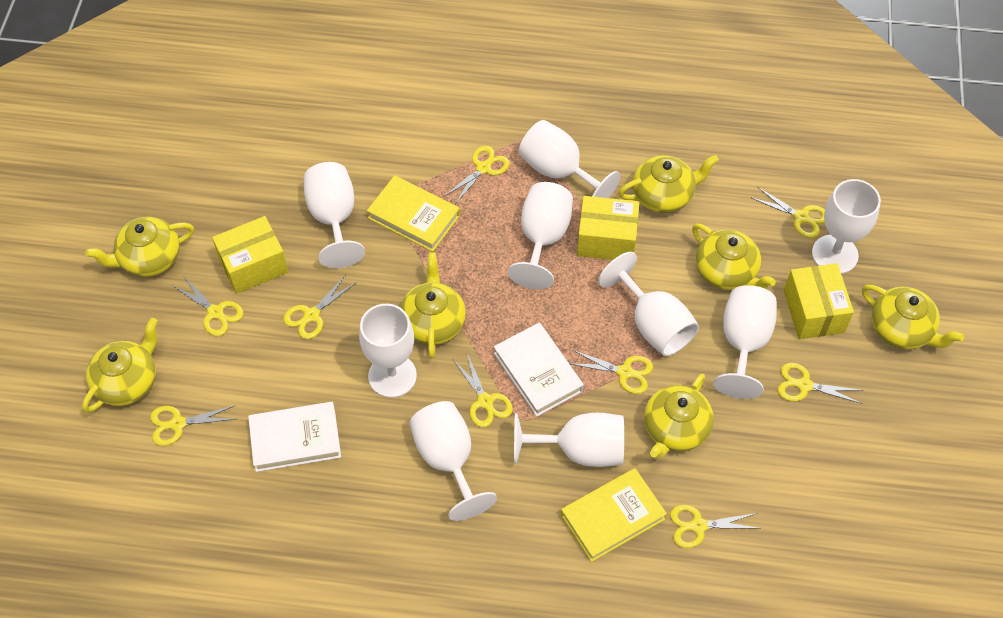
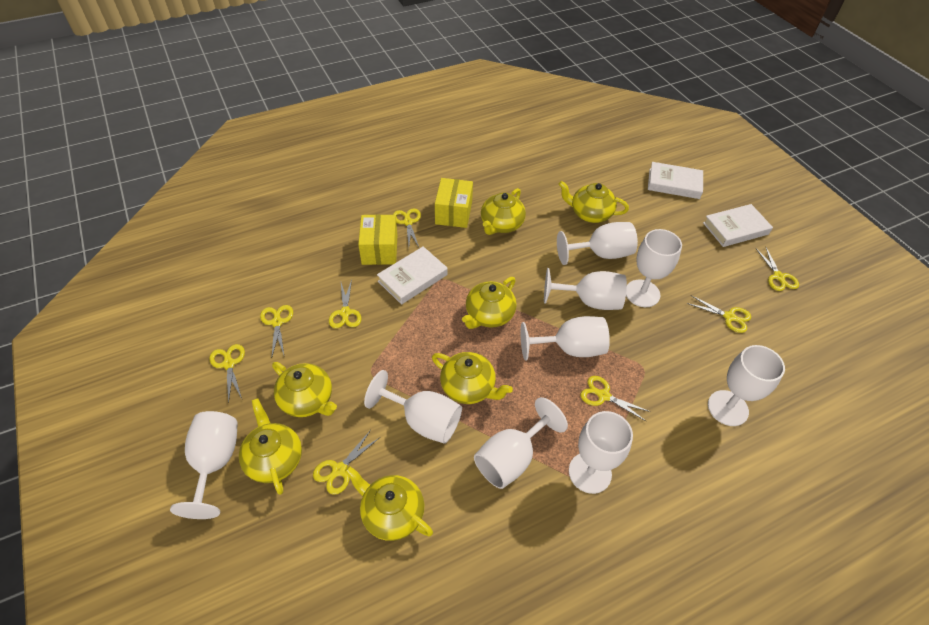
white book: 2 -> 3
yellow book: 2 -> 0
yellow box: 3 -> 2
yellow scissors: 9 -> 8

